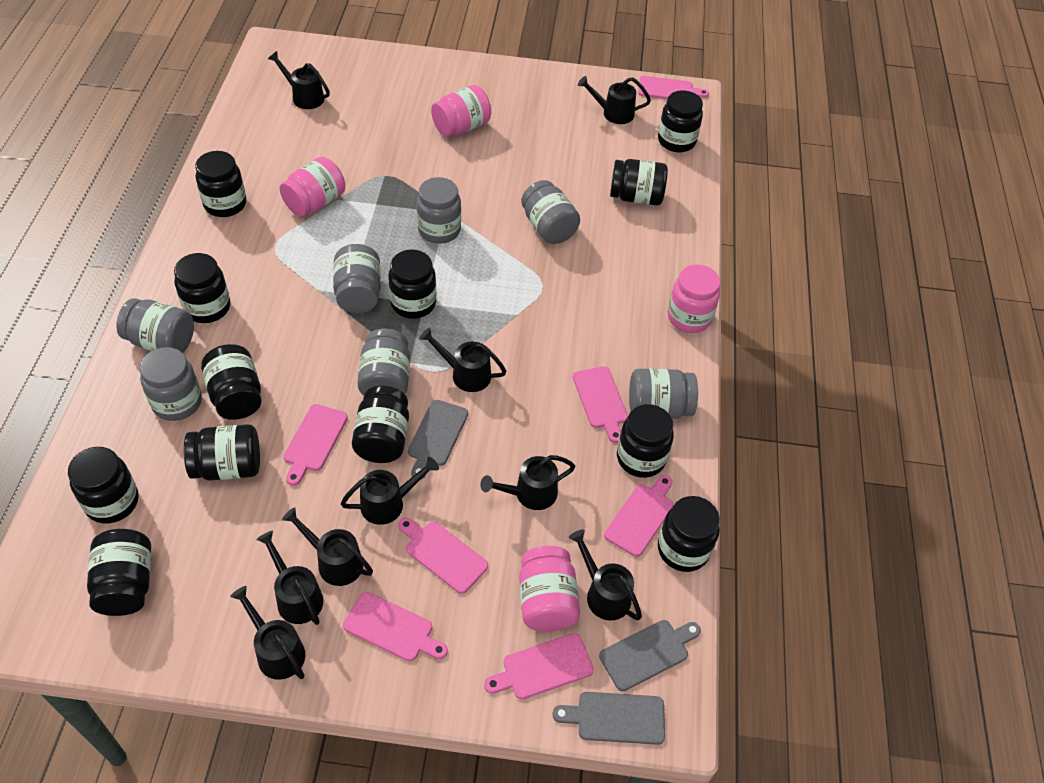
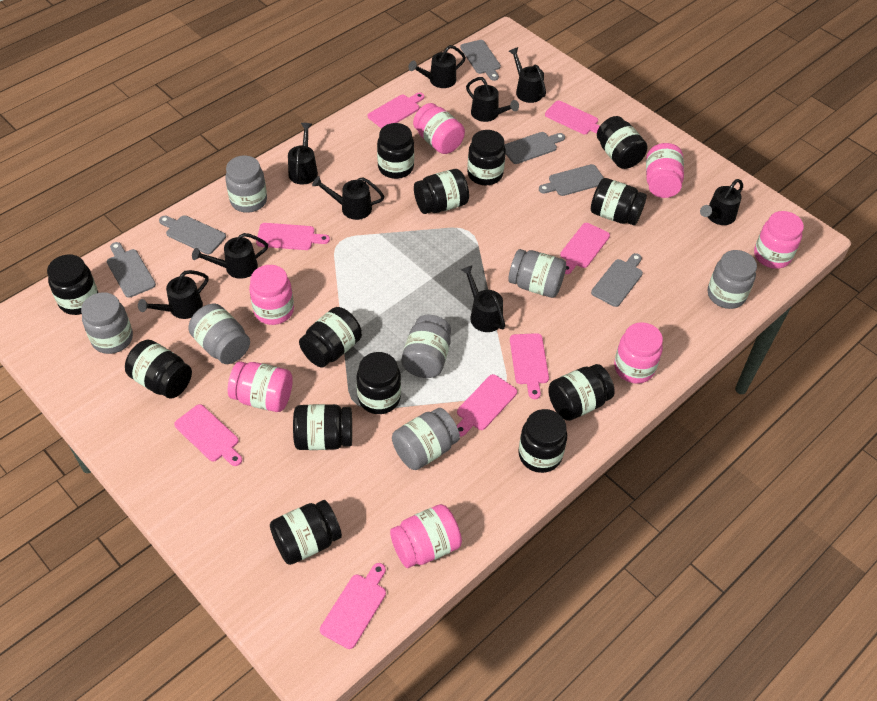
black jar: 12 -> 13
grey cutting board: 3 -> 6
pink cutting board: 7 -> 8
pink jar: 4 -> 7

